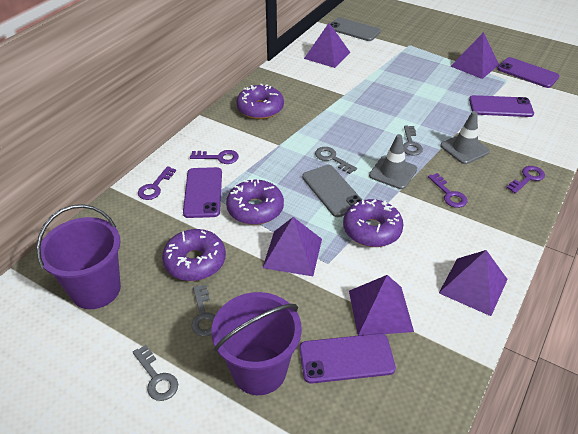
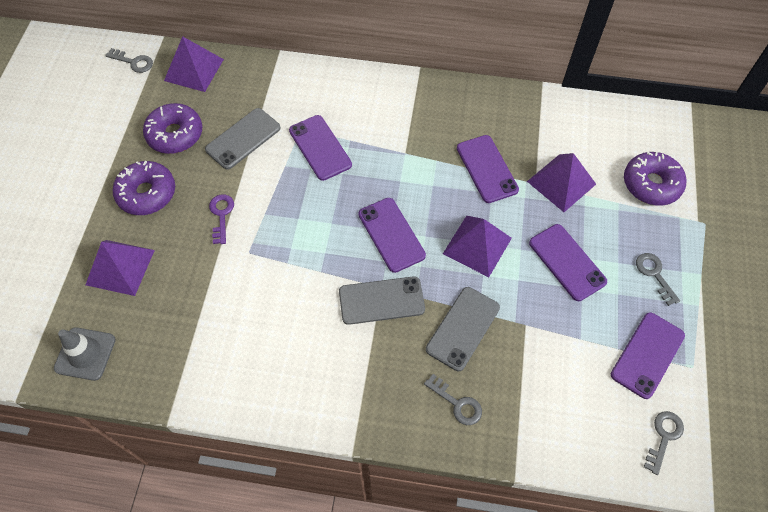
grey phone: 2 -> 3
grey traffic cone: 2 -> 1
purple bucket: 2 -> 0
purple donut: 4 -> 3
purple key: 4 -> 1
purple phone: 4 -> 5
purple pyramid: 5 -> 4

